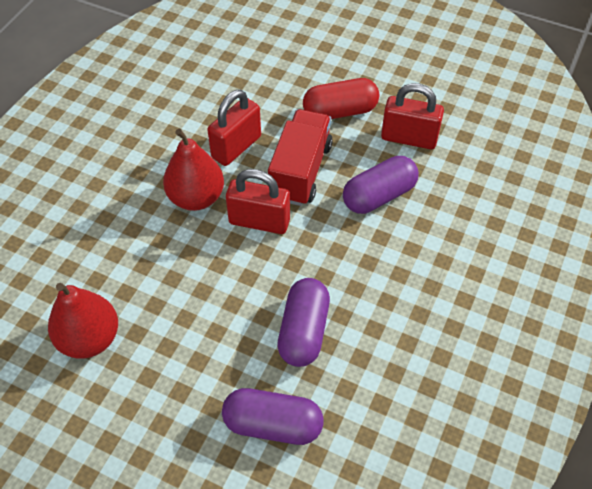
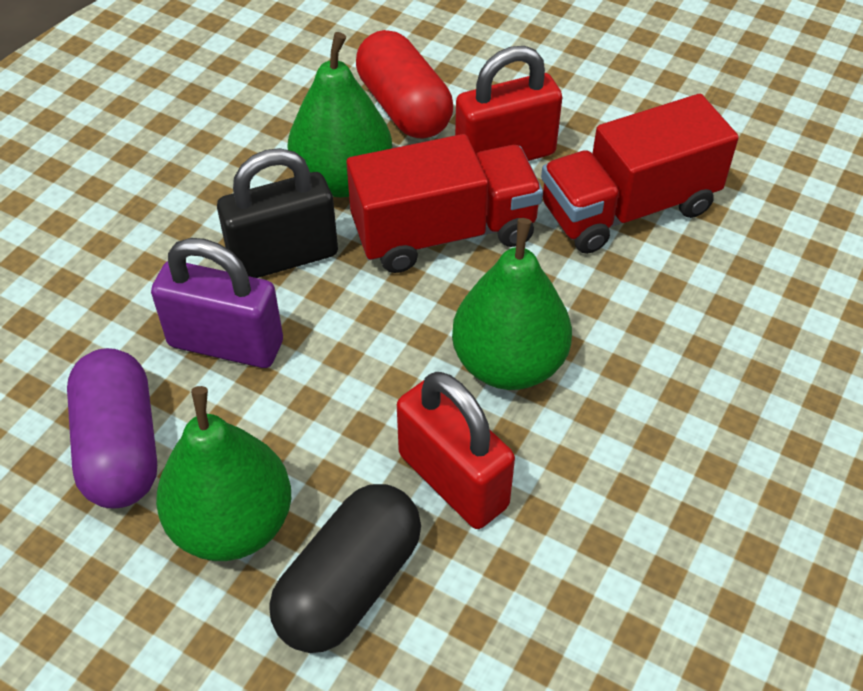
black capsule: 0 -> 1
black padlock: 0 -> 1
green pear: 0 -> 3
purple capsule: 3 -> 1
purple padlock: 0 -> 1
red padlock: 3 -> 2
red pear: 2 -> 0
red truck: 1 -> 2

